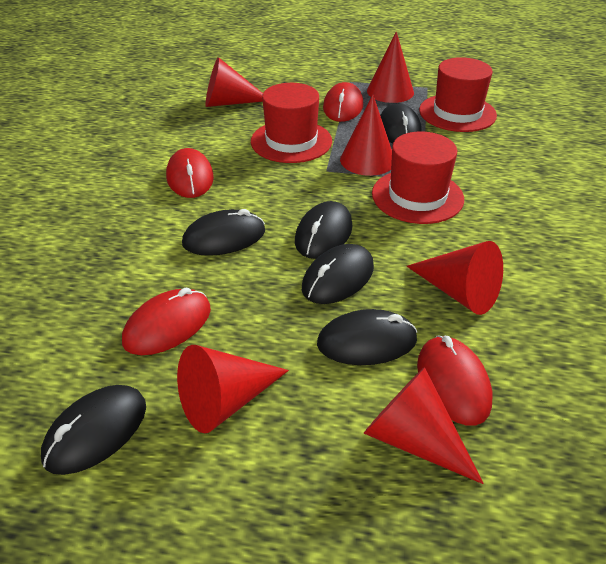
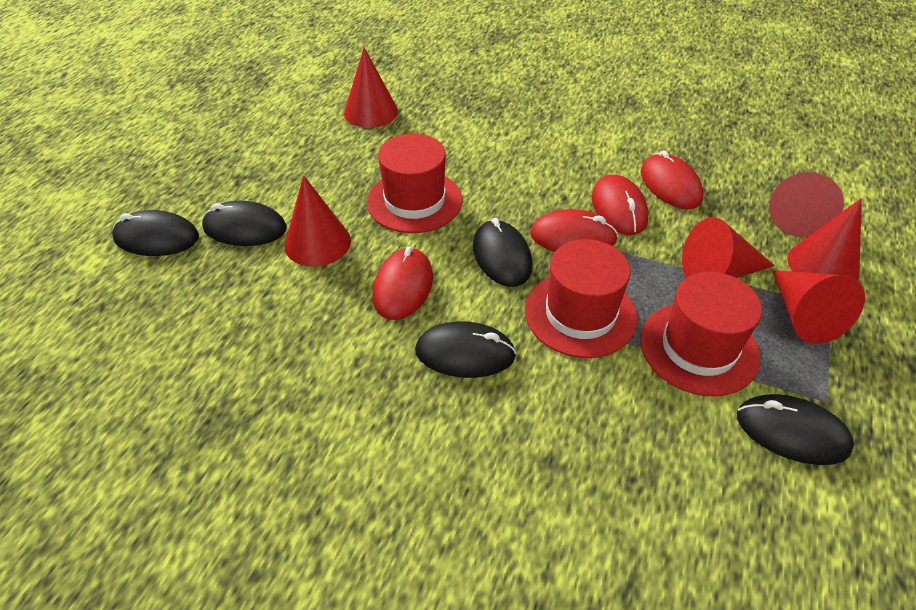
black mouse: 6 -> 5

